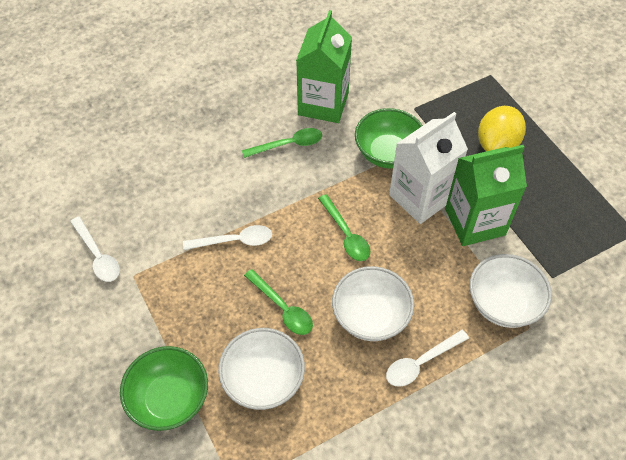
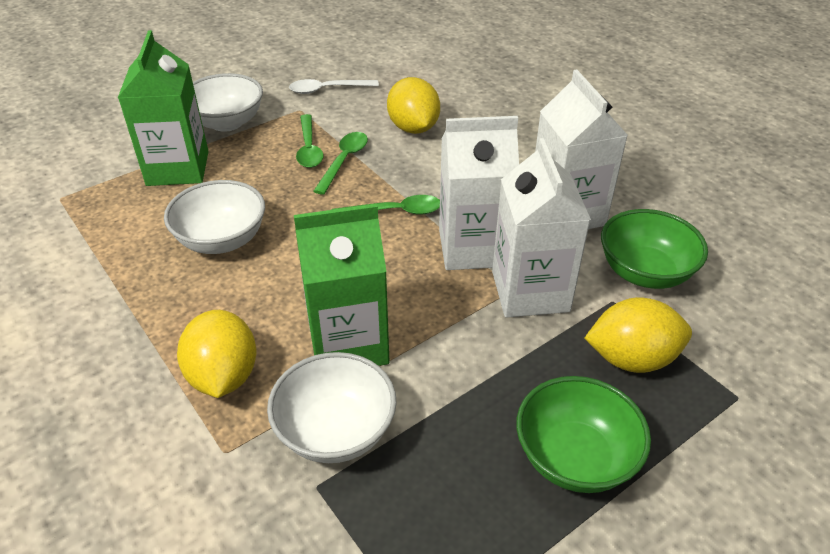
white carton: 1 -> 3
white spoon: 3 -> 1
yellow lemon: 1 -> 3

